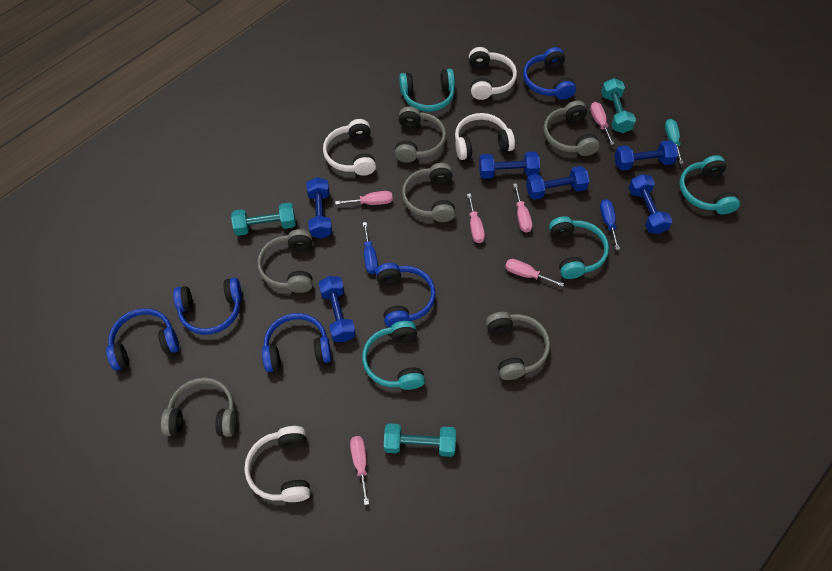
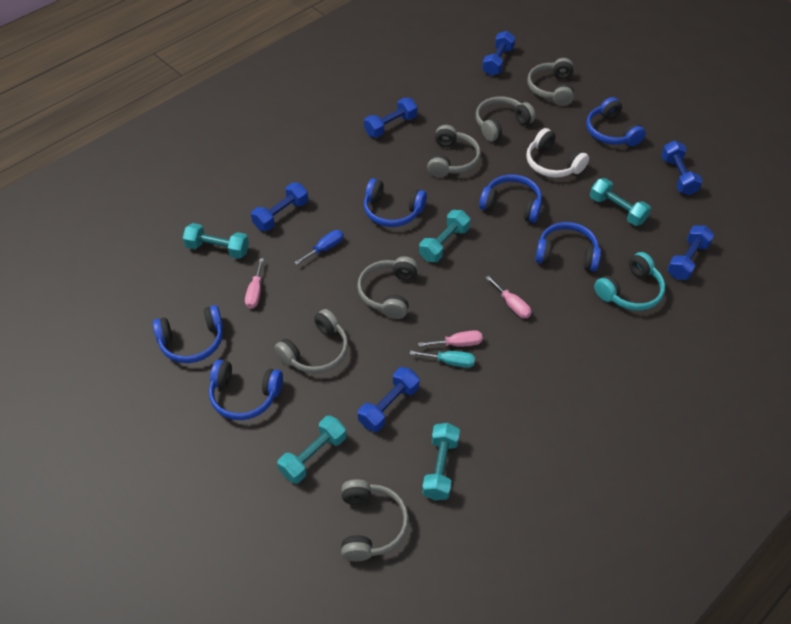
blue headphones: 5 -> 6
blue screwdriver: 2 -> 1
pink screwdriver: 6 -> 3
turquoise dumbbell: 3 -> 5
turquoise headphones: 4 -> 1
white headphones: 4 -> 1

